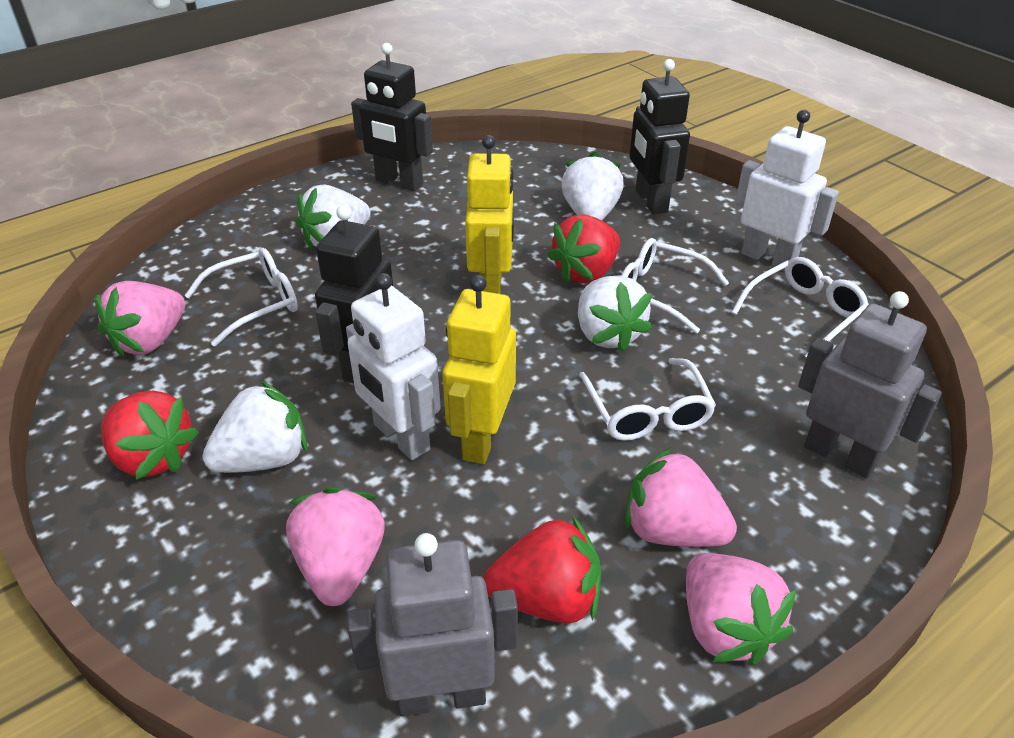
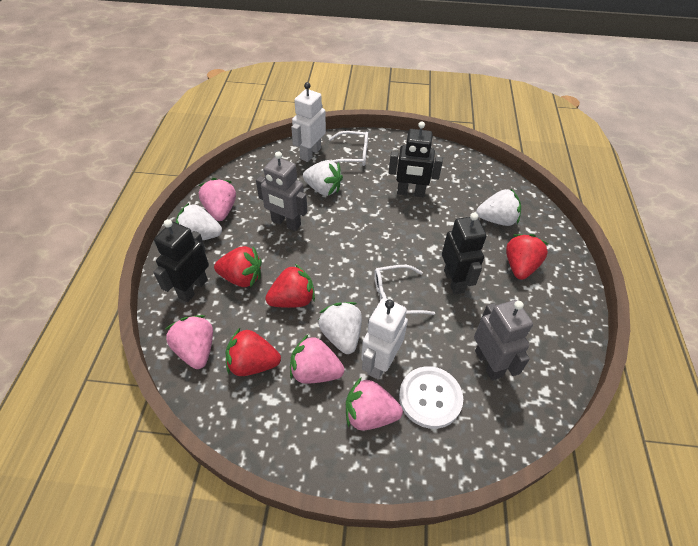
red strawberry: 3 -> 4
white button: 0 -> 1
white glasses: 4 -> 2
yellow robot: 2 -> 0

